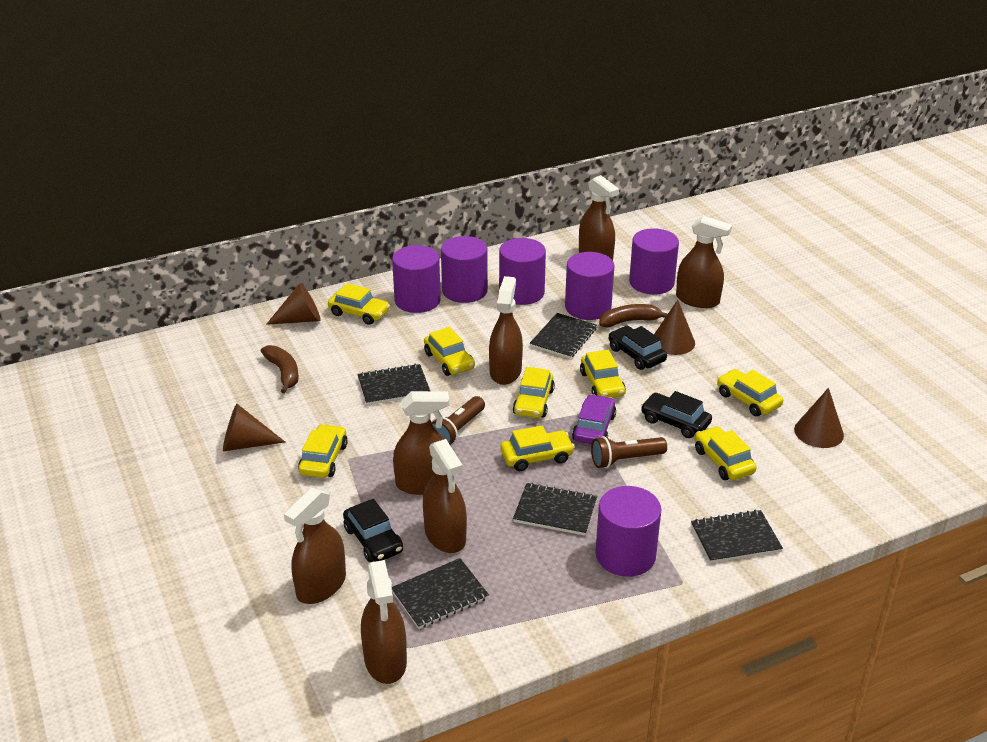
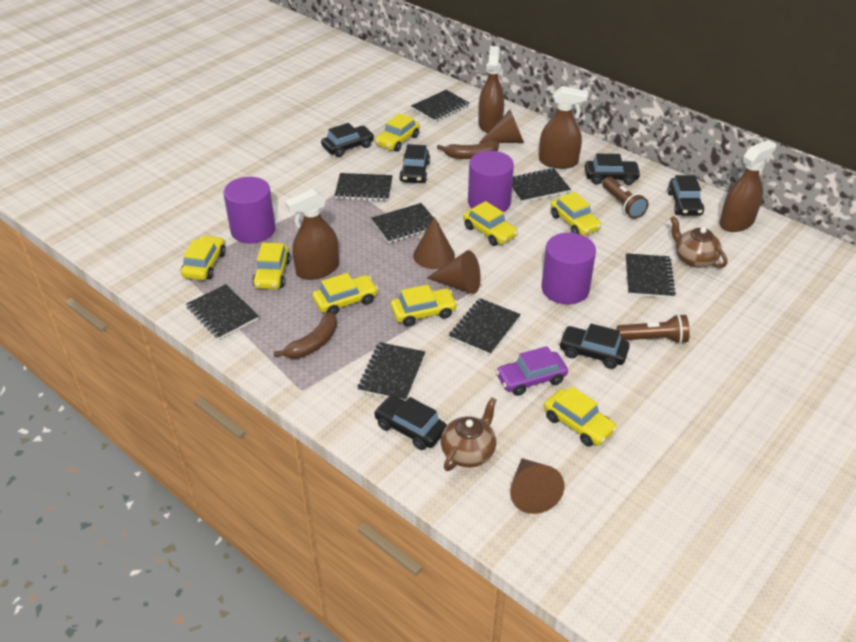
black car: 3 -> 6
black notebook: 5 -> 8
brown spray bottle: 7 -> 4
brown teapot: 0 -> 2
purple cylinder: 6 -> 3

